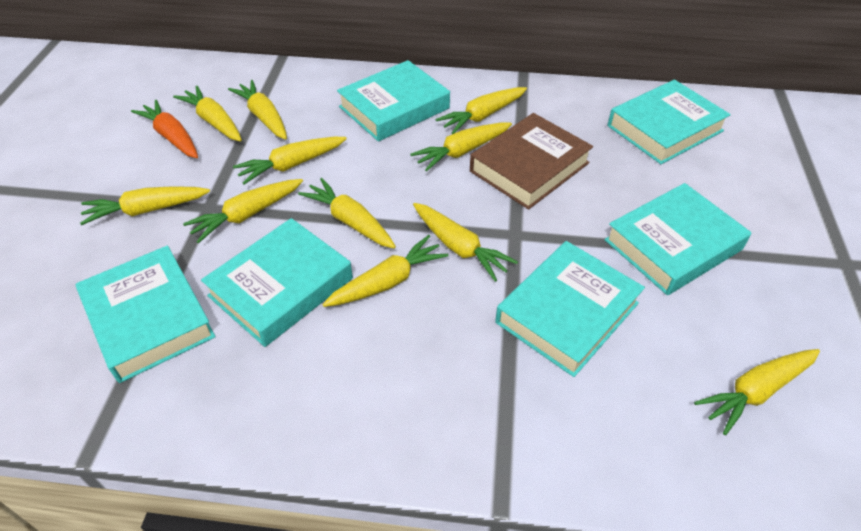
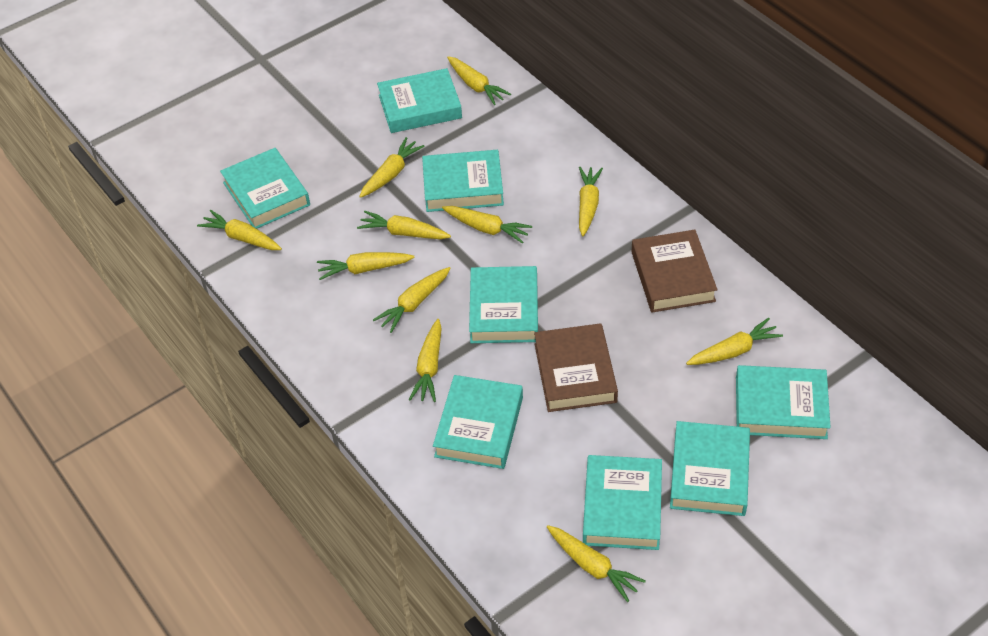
brown book: 1 -> 2
orange carrot: 1 -> 0
turquoise book: 6 -> 8

